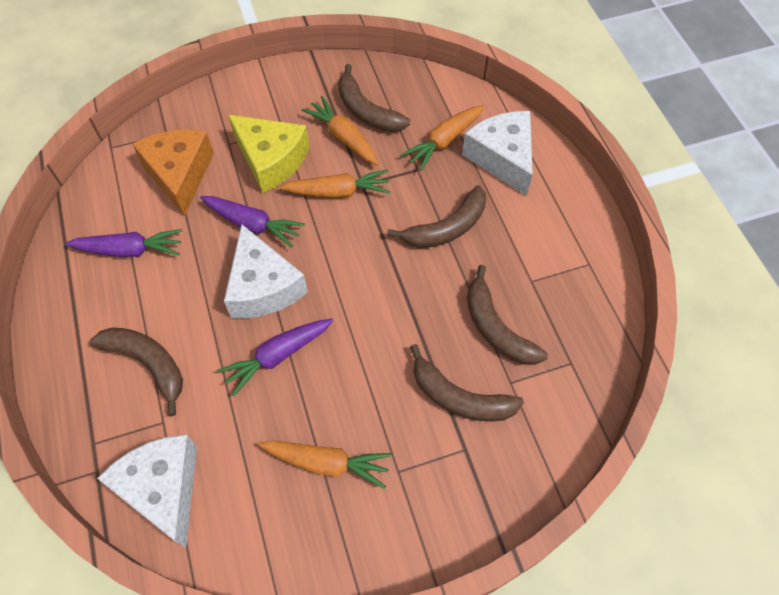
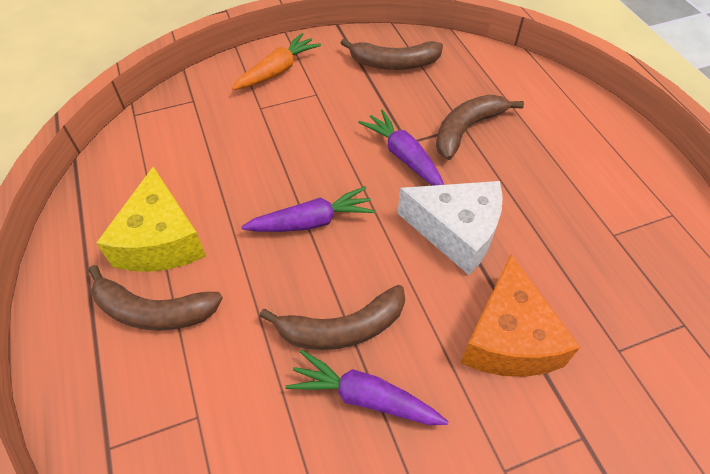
brown banana: 5 -> 4
orange carrot: 4 -> 1
white cheese: 3 -> 1

